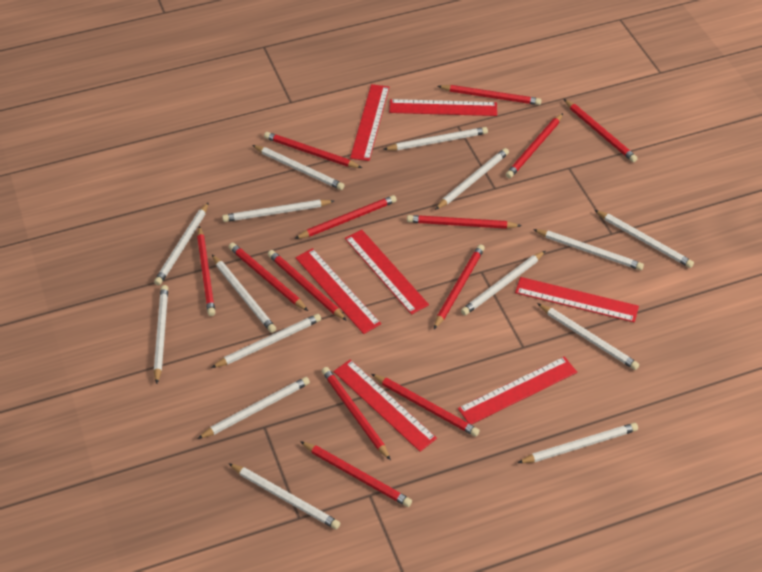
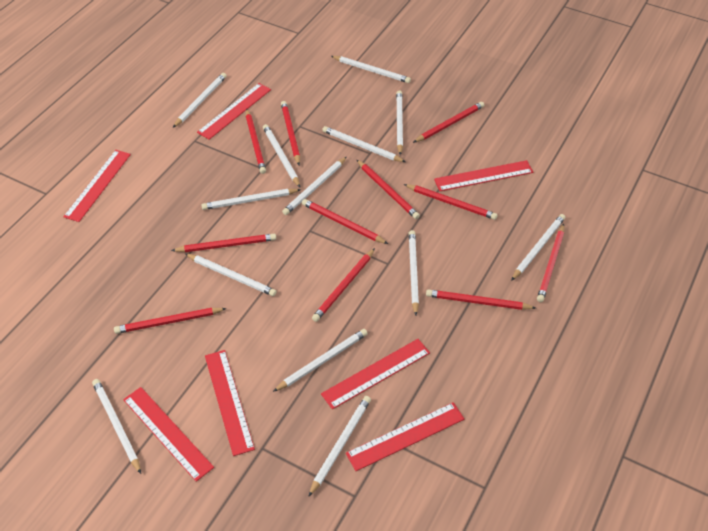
red pencil: 13 -> 11
white pencil: 15 -> 13

